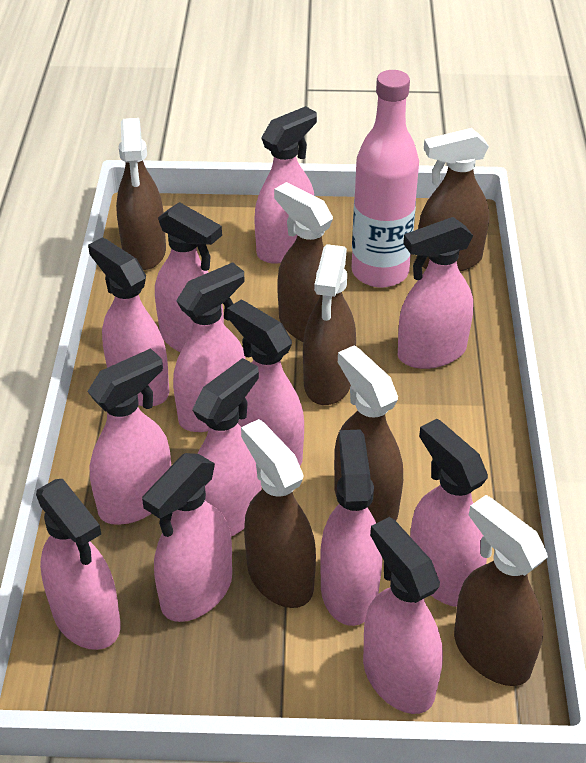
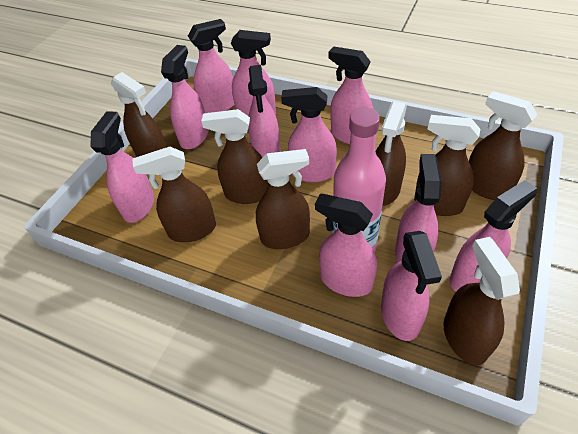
brown spray bottle: 7 -> 8
pink spray bottle: 13 -> 11

